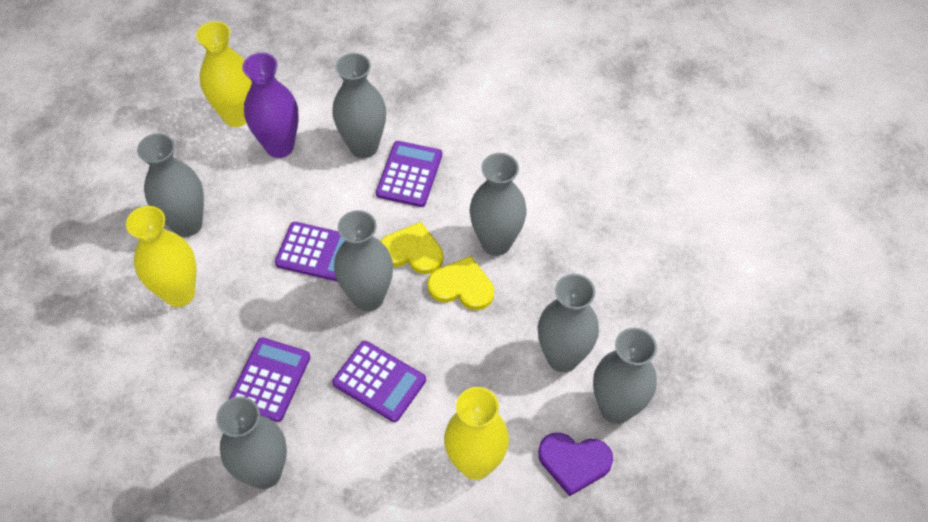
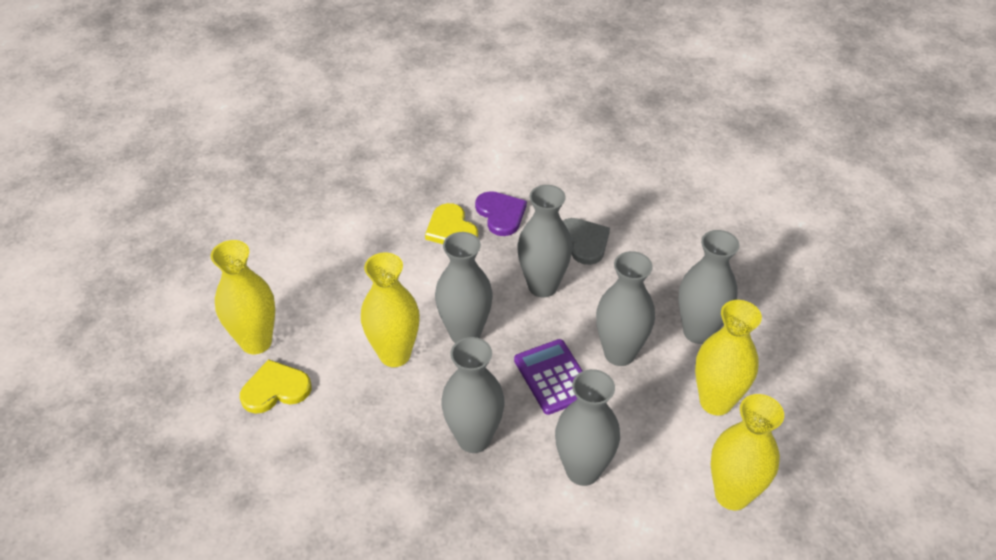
grey heart: 0 -> 1
grey vase: 7 -> 6
purple calculator: 4 -> 1
purple vase: 1 -> 0
yellow vase: 3 -> 4

